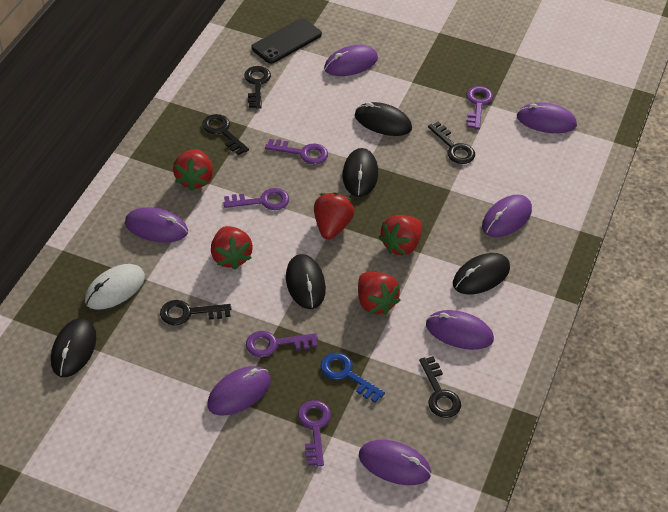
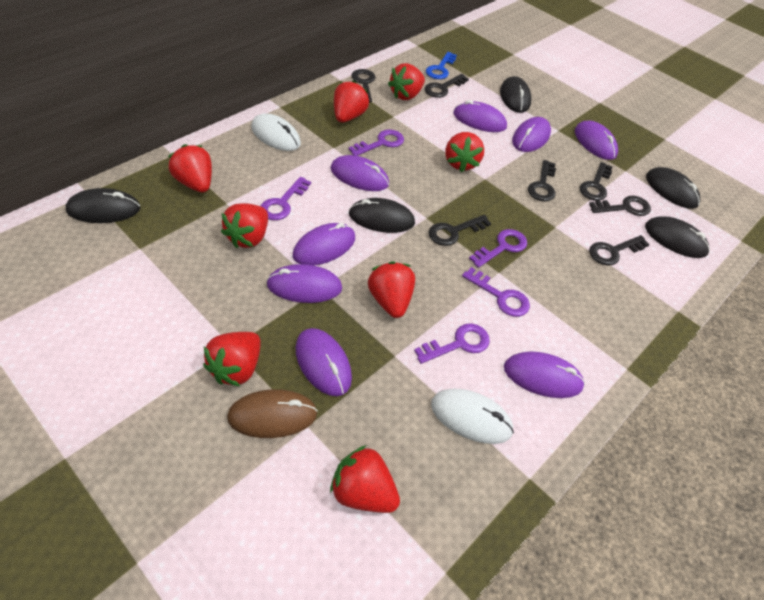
black key: 5 -> 7
black phone: 1 -> 0
brown mouse: 0 -> 1
purple mouse: 7 -> 8
red strawberry: 5 -> 8
white mouse: 1 -> 2

